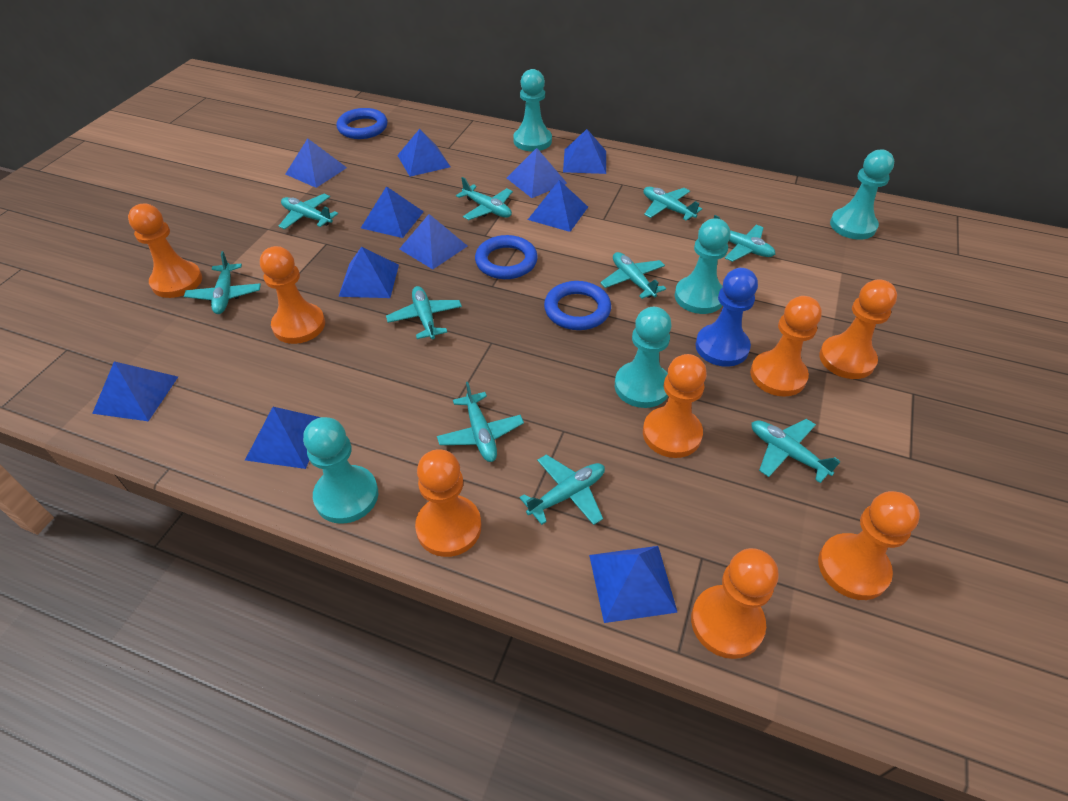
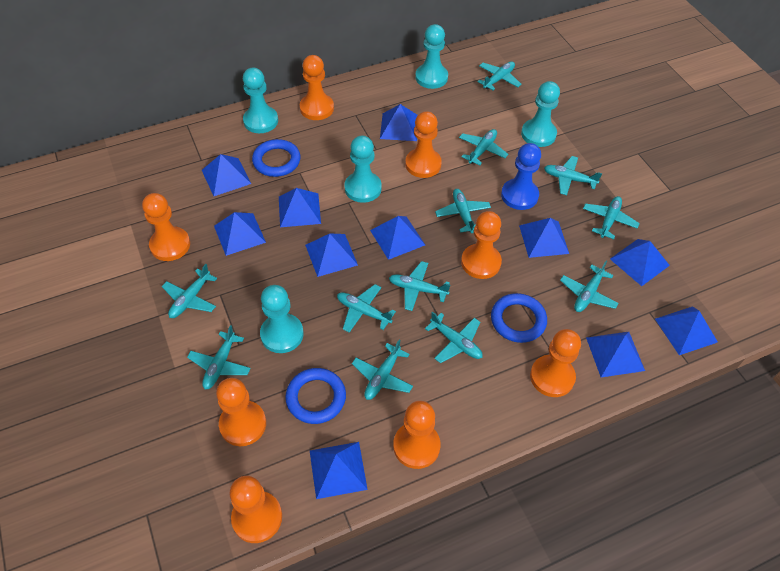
turquoise plane: 10 -> 12

